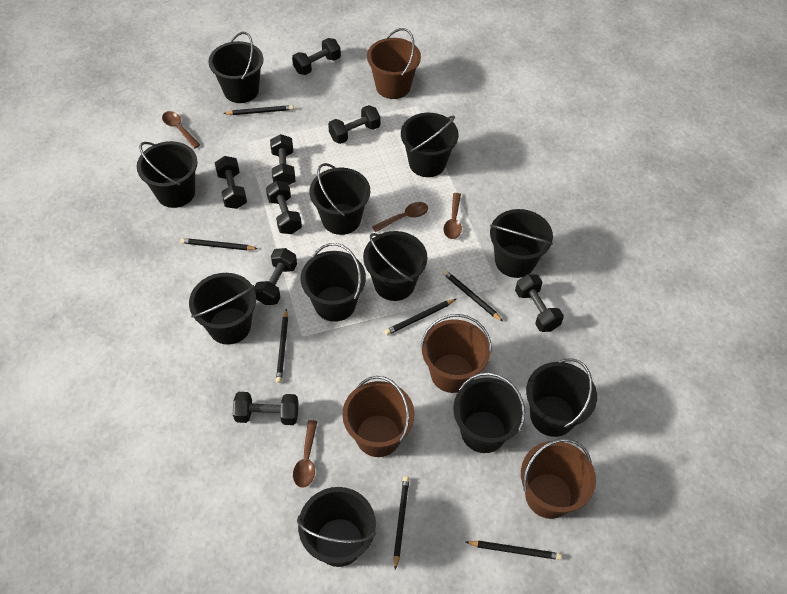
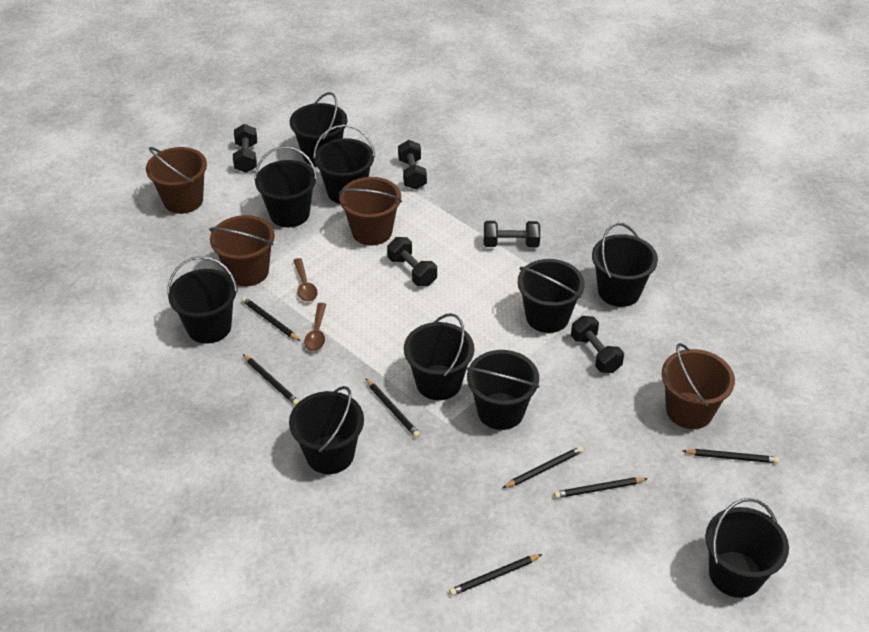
black bucket: 11 -> 10
black dumbbell: 8 -> 5
brown spoon: 4 -> 2

